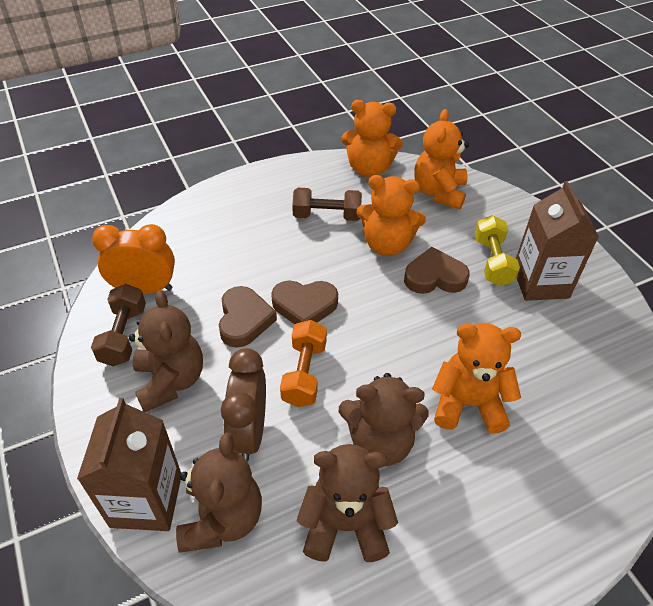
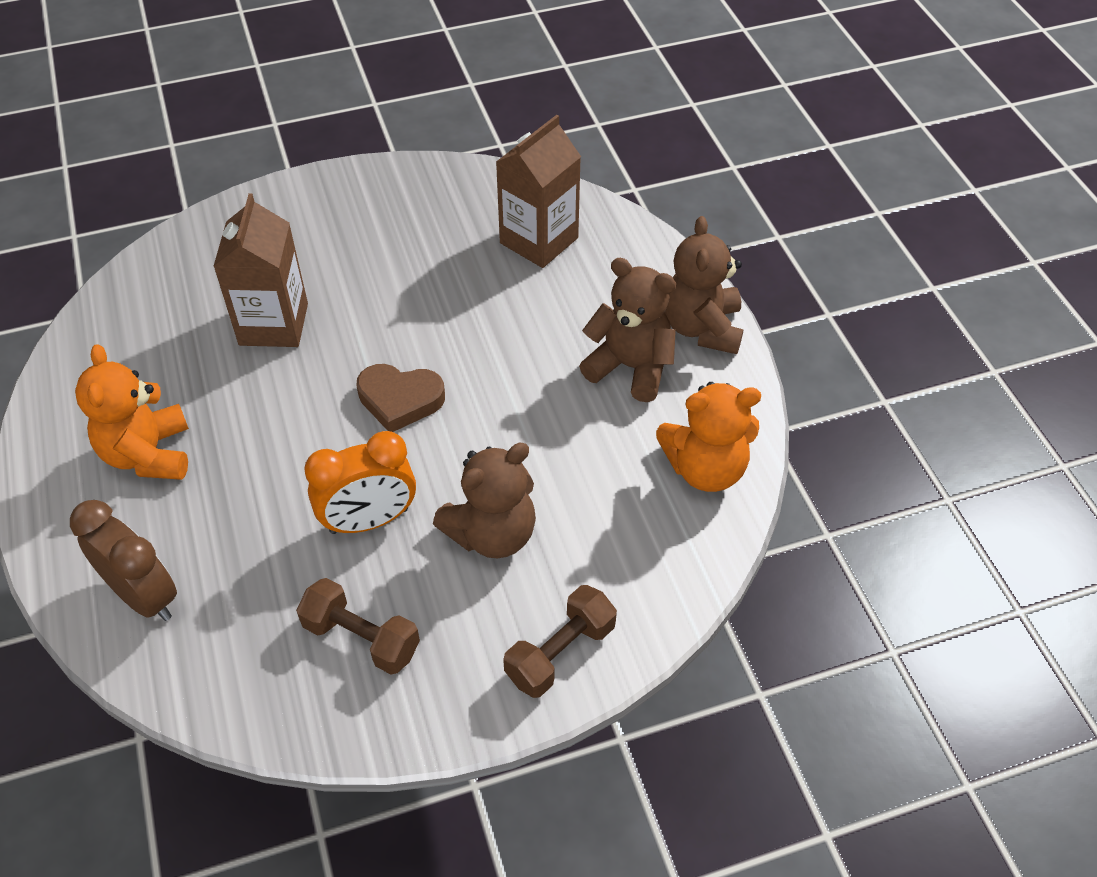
brown heart: 3 -> 1
brown teddy bear: 4 -> 3
orange dumbbell: 1 -> 0
orange teddy bear: 4 -> 2
yellow dumbbell: 1 -> 0

